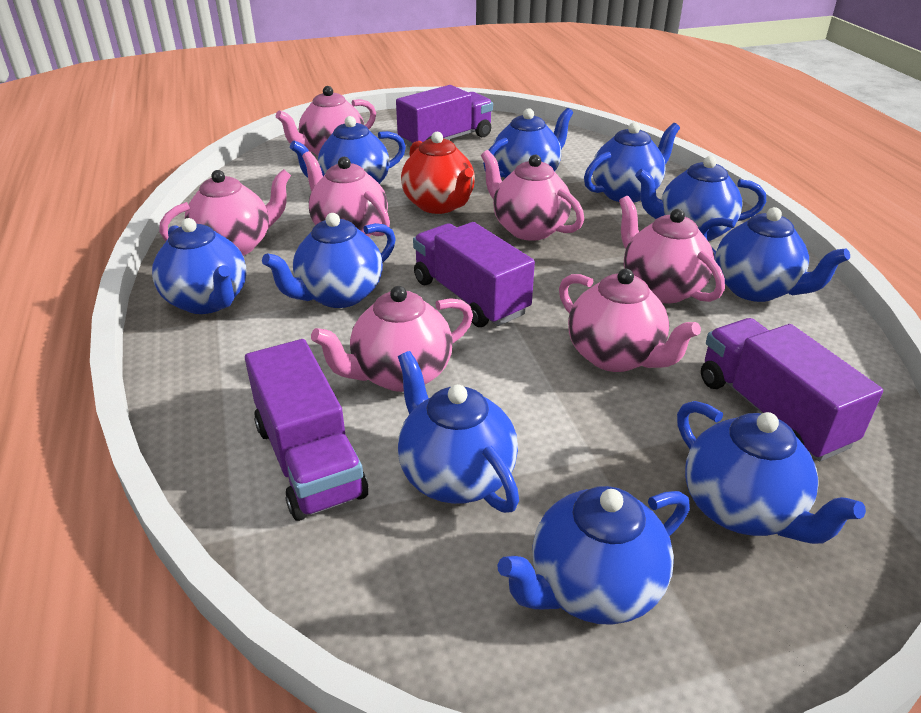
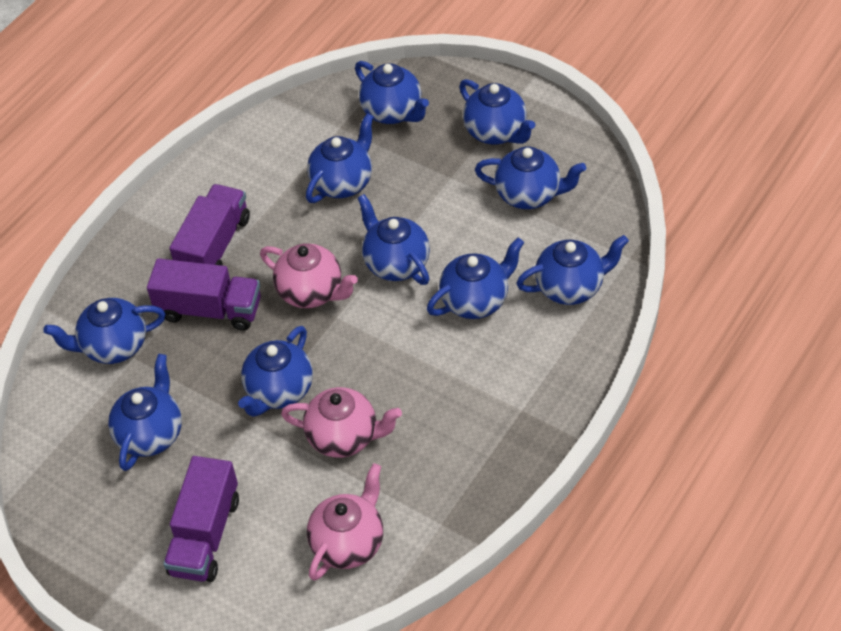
pink teapot: 7 -> 3
purple truck: 4 -> 3
red teapot: 1 -> 0

